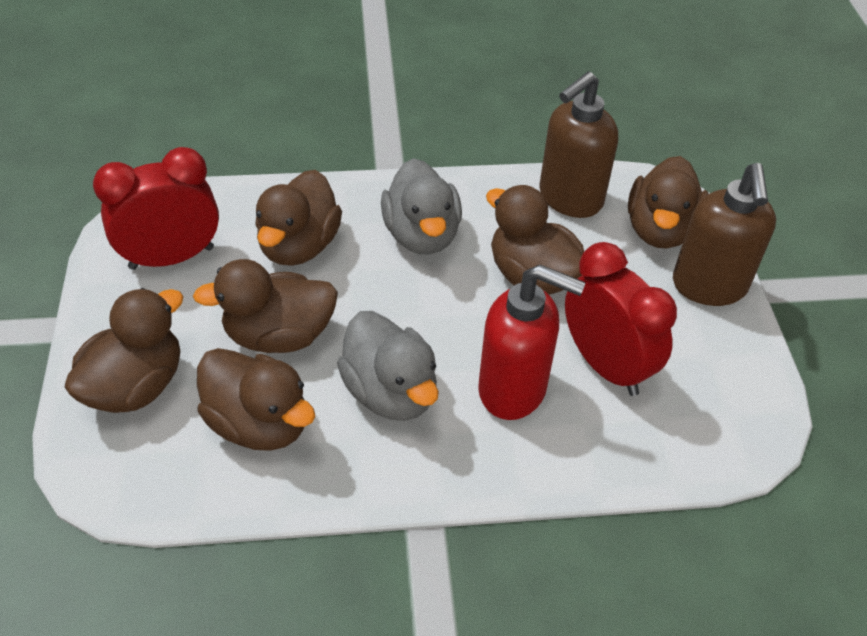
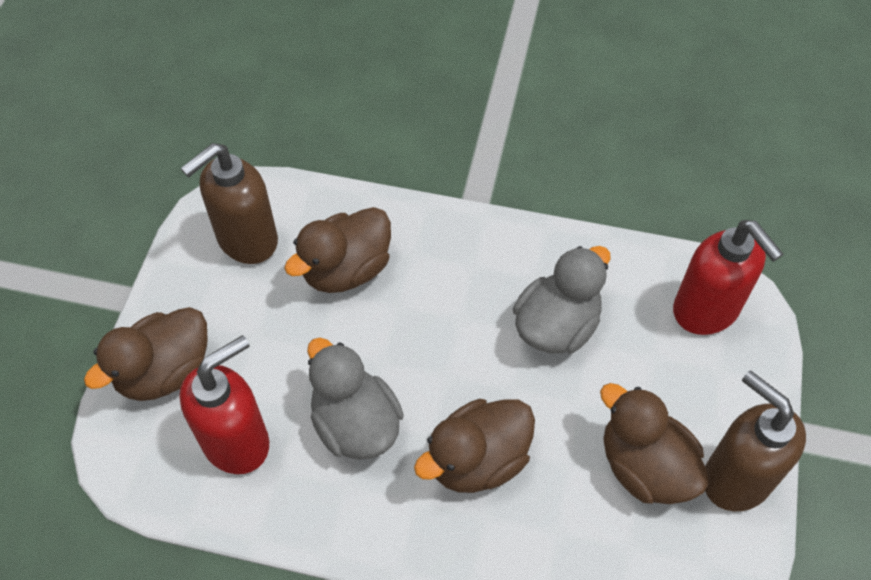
brown duck: 6 -> 4
red clock: 2 -> 0
red soap dispenser: 1 -> 2

